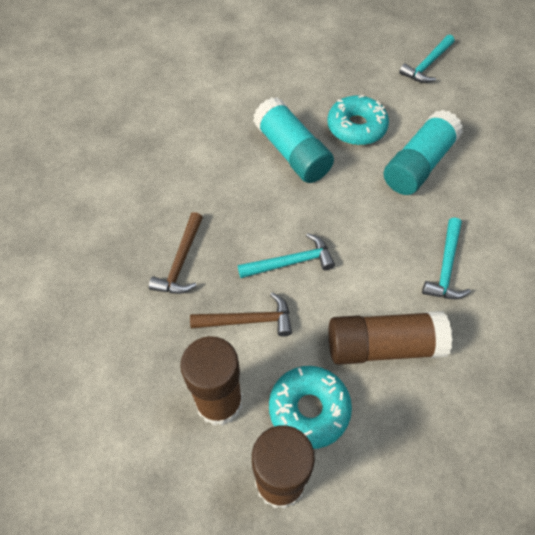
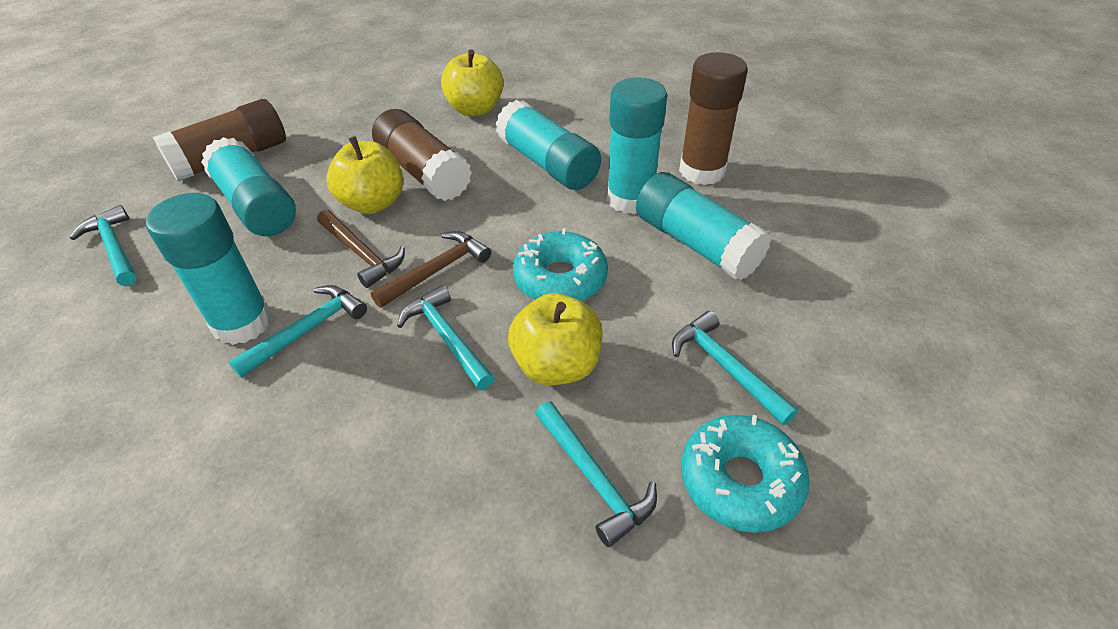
turquoise glue stick: 2 -> 5
turquoise hammer: 3 -> 5
yellow apple: 0 -> 3

